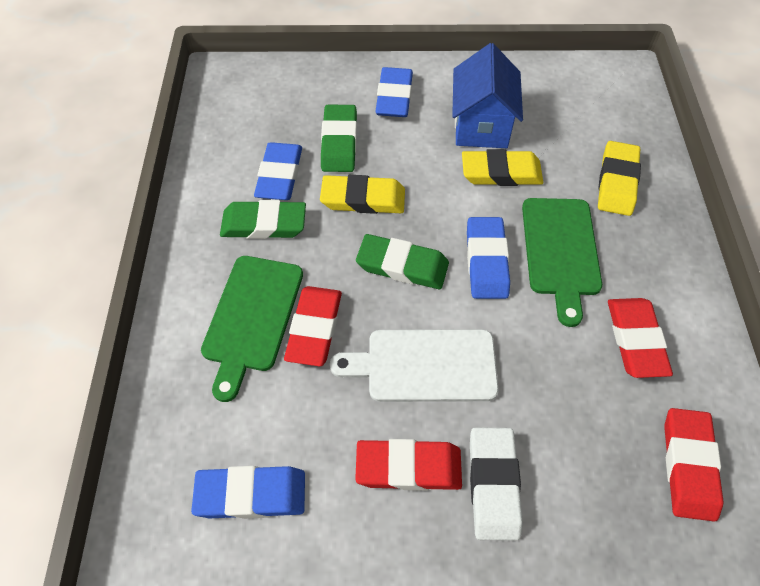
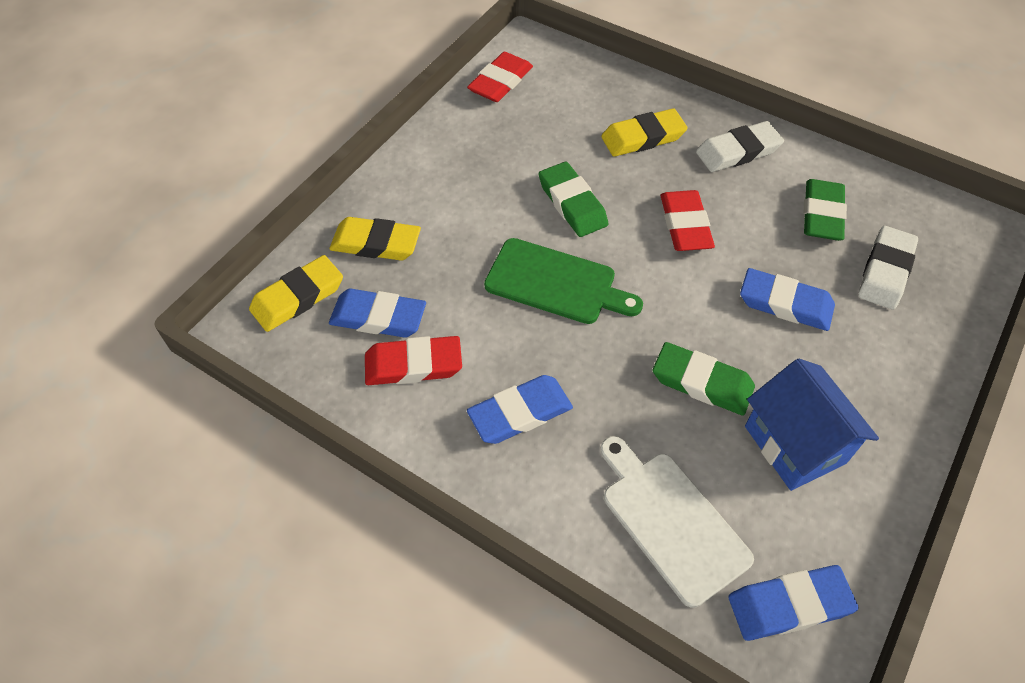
green cutting board: 2 -> 1
red eraser: 4 -> 3
white eraser: 1 -> 2

